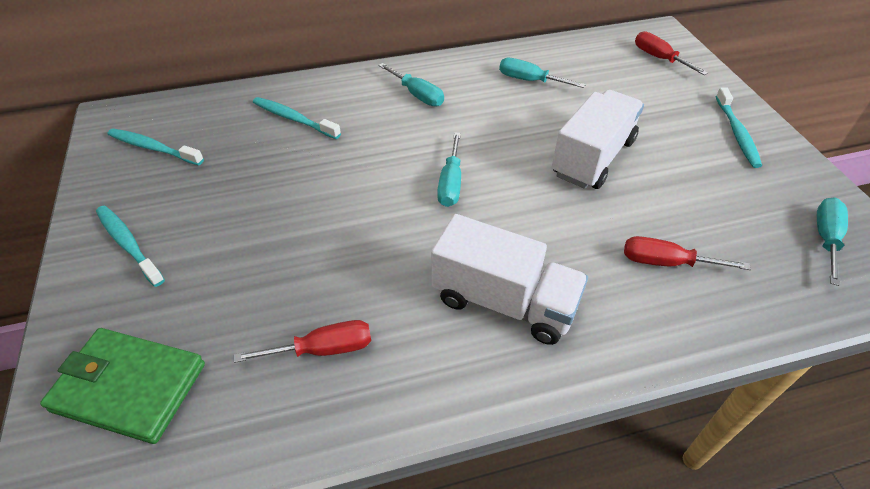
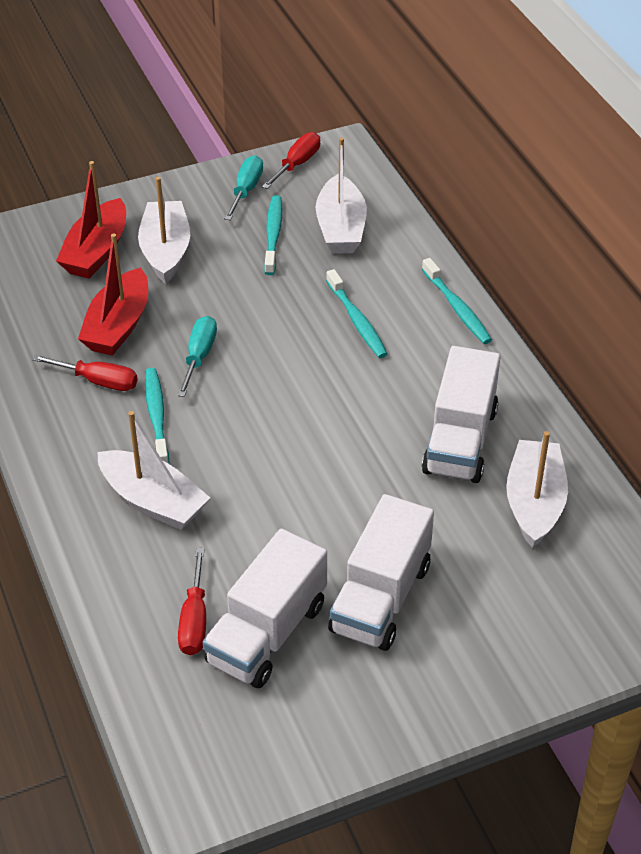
green wallet: 1 -> 0
red boat: 0 -> 2
turquoise screwdriver: 4 -> 2
white boat: 0 -> 4
white truck: 2 -> 3

